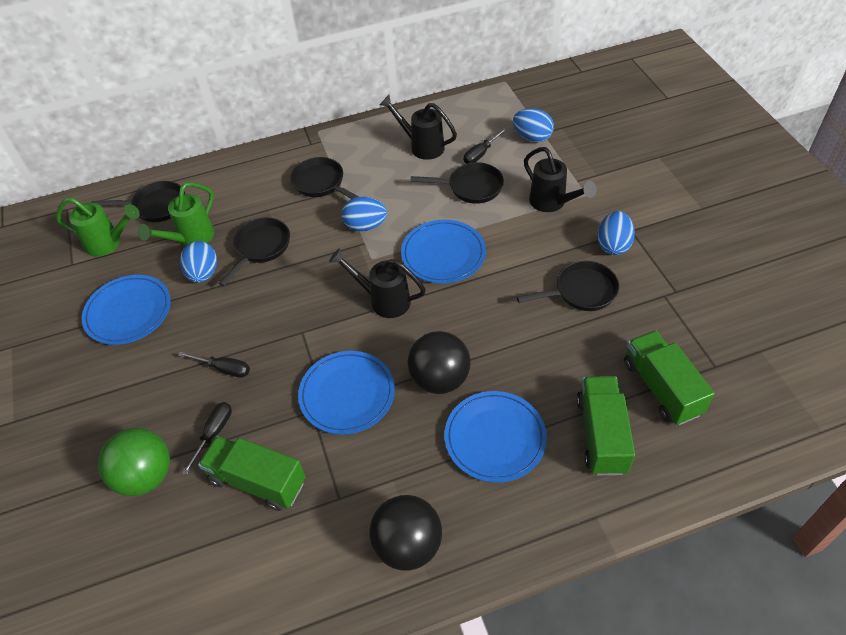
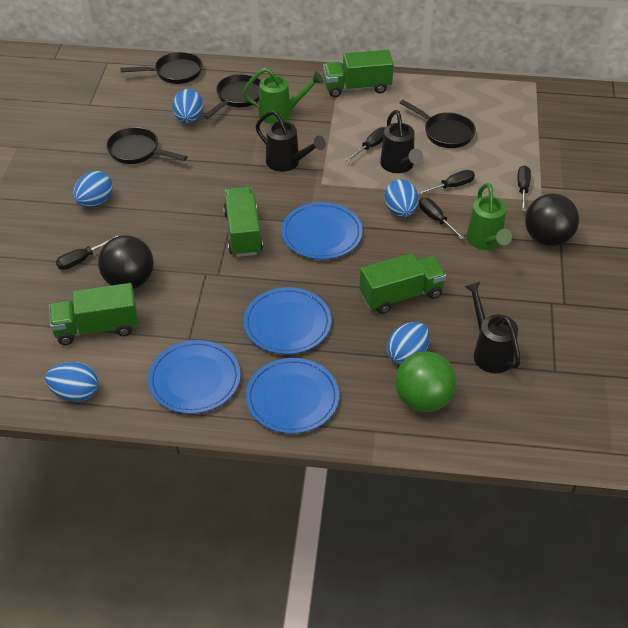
black pan: 5 -> 4
black screwdriver: 3 -> 5
blue egg: 4 -> 5
green truck: 3 -> 4

